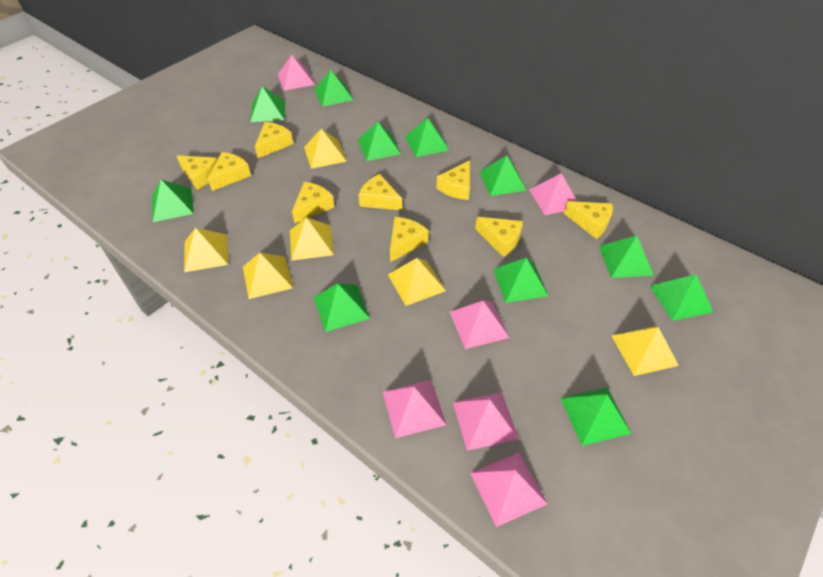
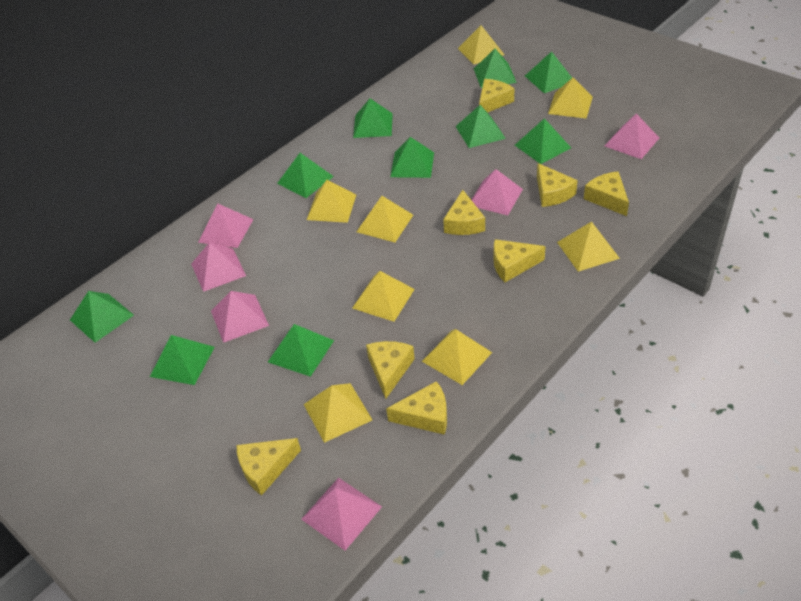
green pyramid: 11 -> 10
yellow cheese: 9 -> 8
yellow pyramid: 6 -> 8

